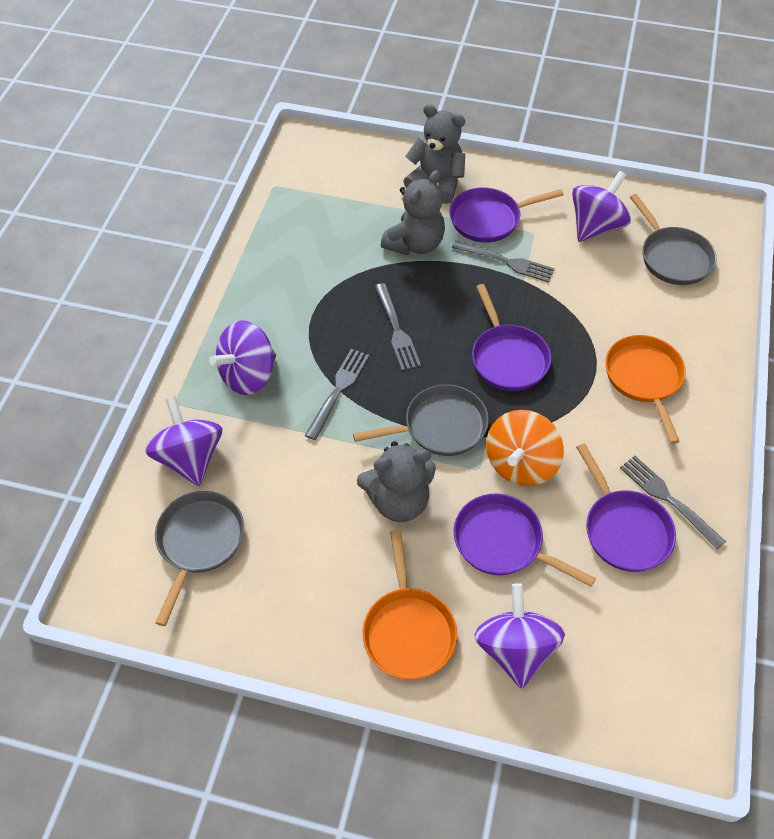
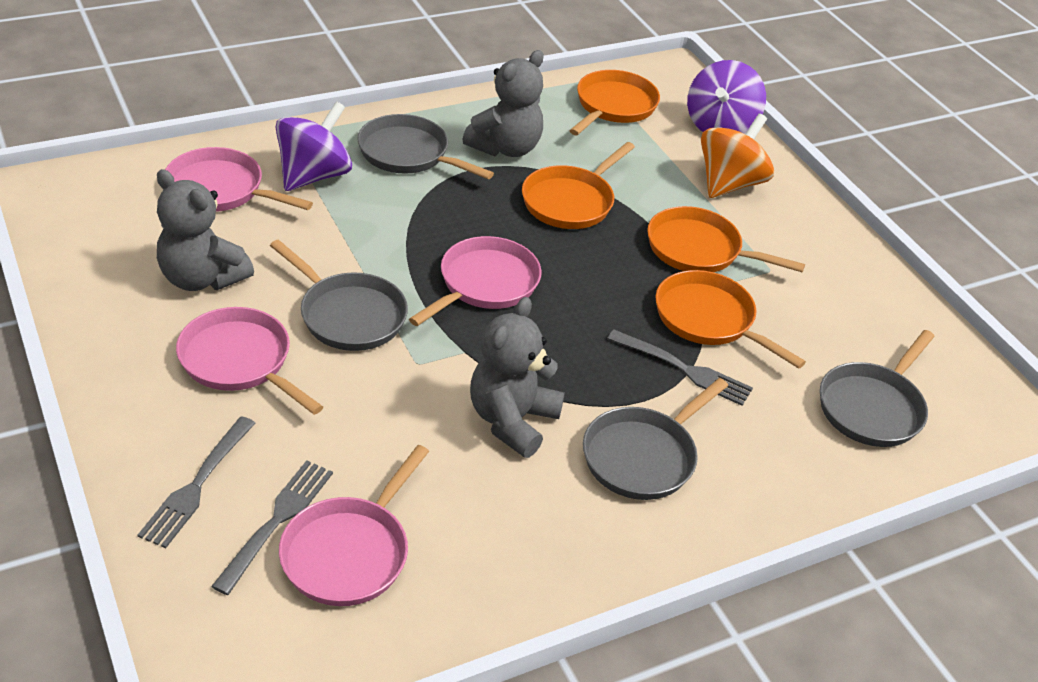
grey fork: 4 -> 3
grey pan: 3 -> 4
orange pan: 2 -> 4
pink pan: 0 -> 4
purple pan: 4 -> 0
purple spinning top: 4 -> 2

